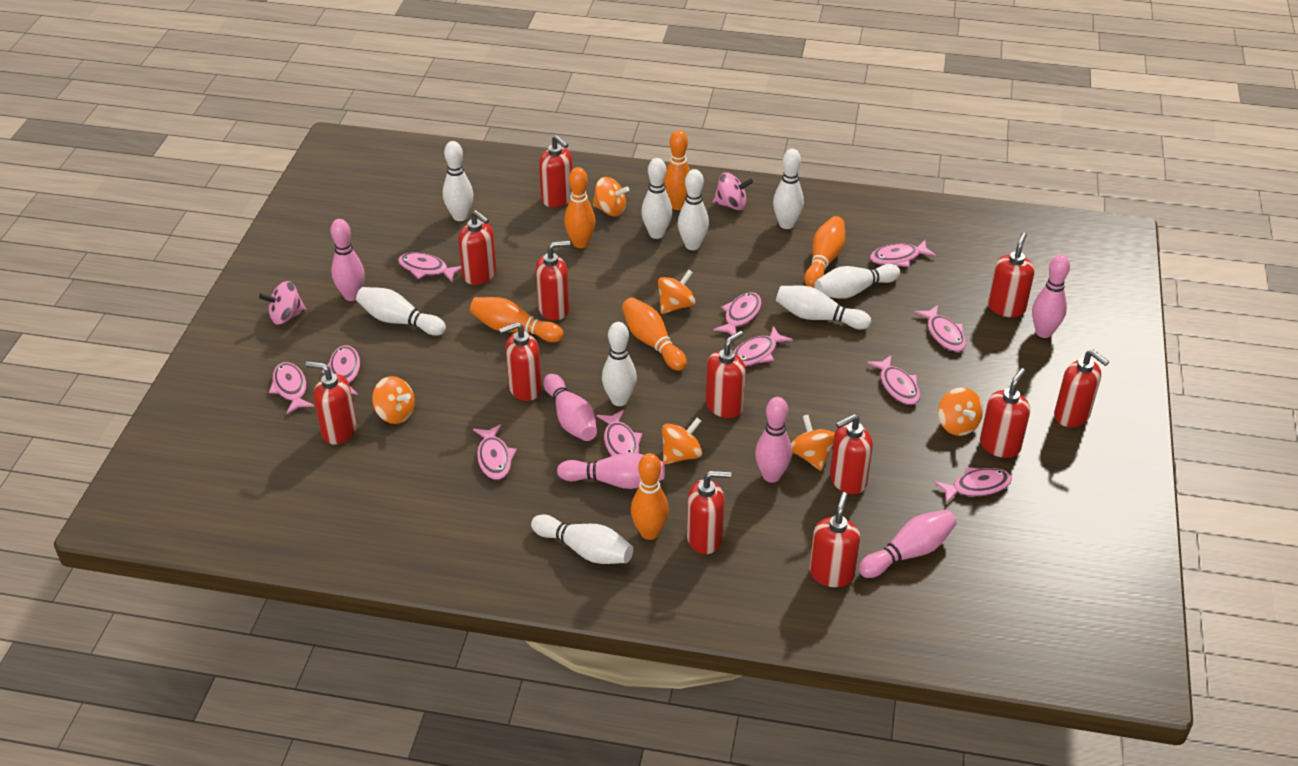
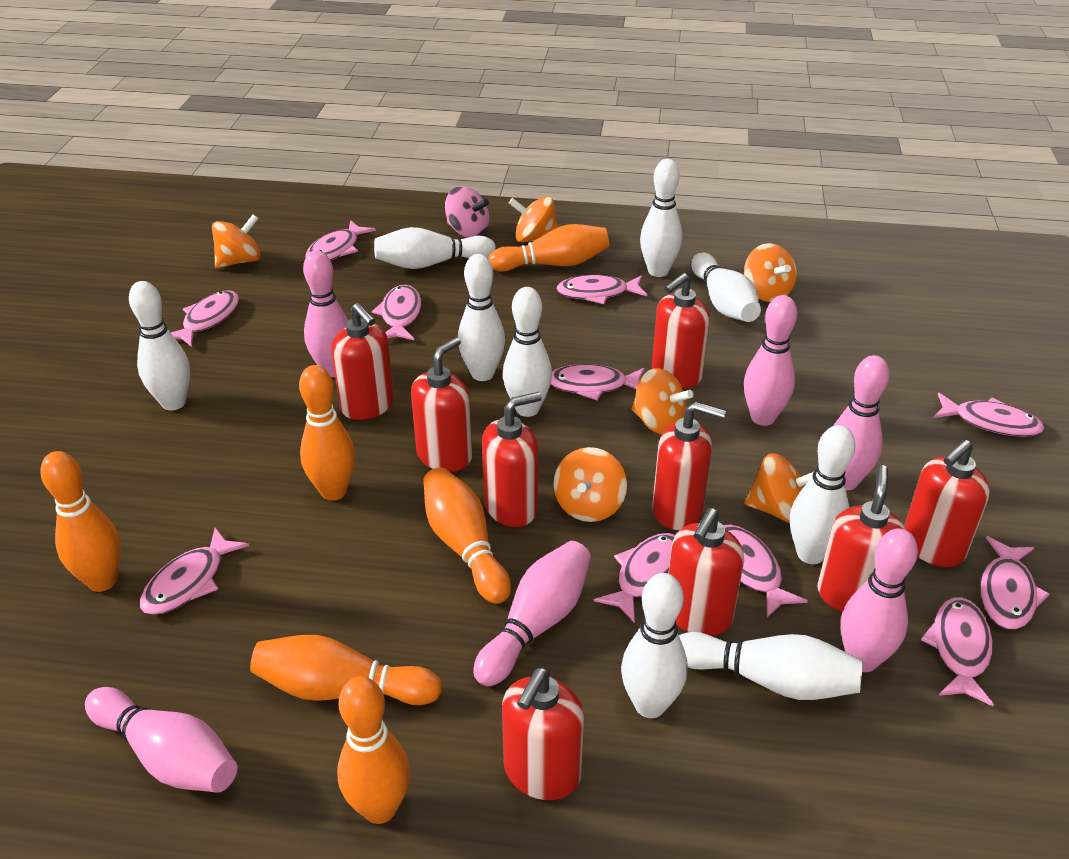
pink spinning top: 2 -> 1
red soap dispenser: 12 -> 9

